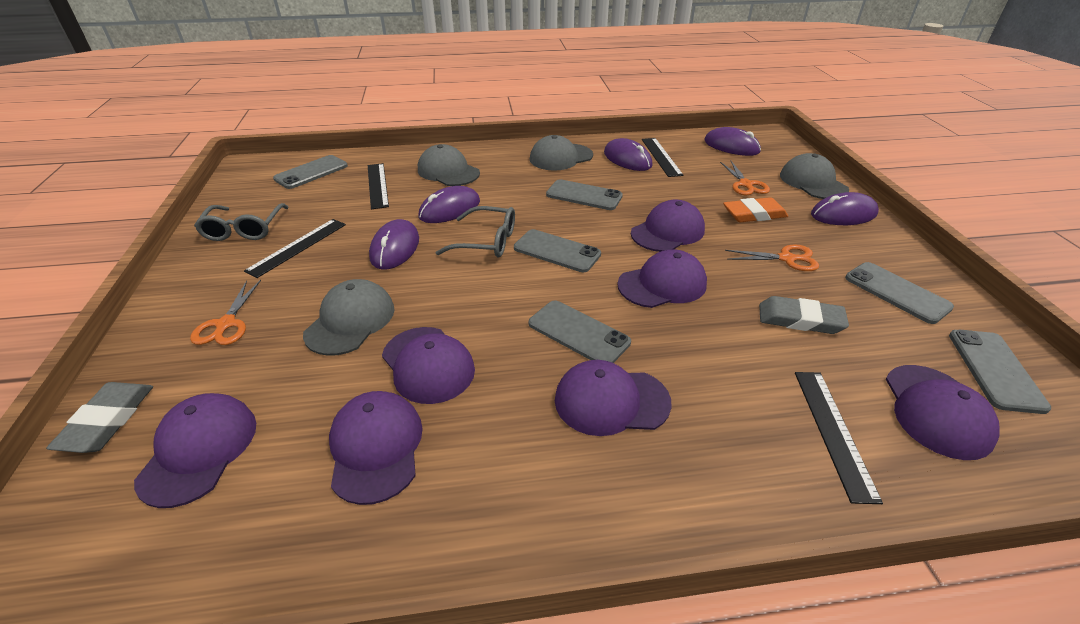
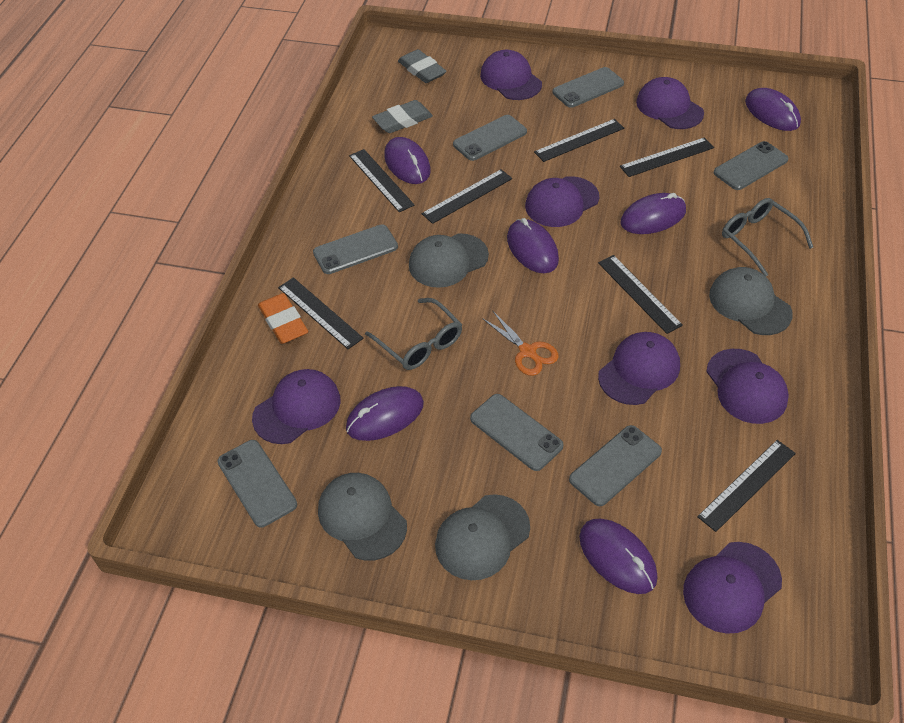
black ruler: 4 -> 7
grey phone: 6 -> 7
orange scissors: 3 -> 1
purple mouse: 5 -> 6

